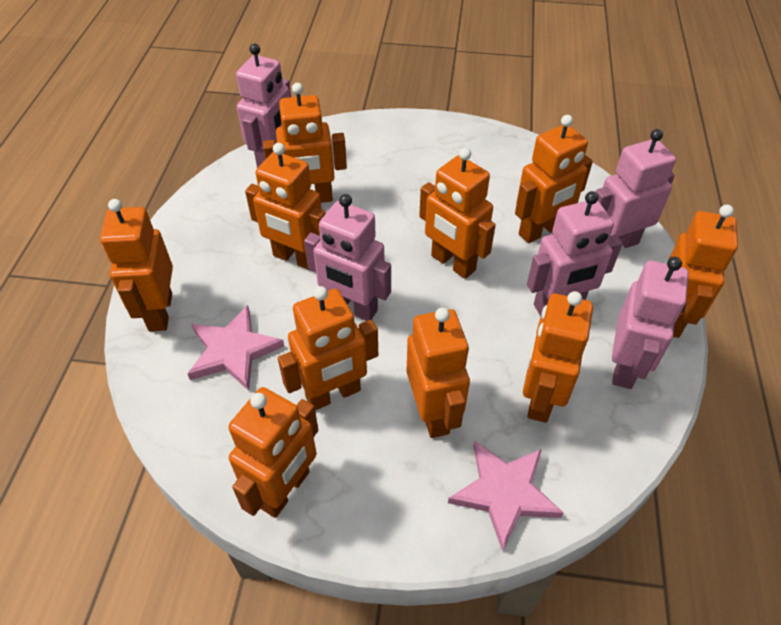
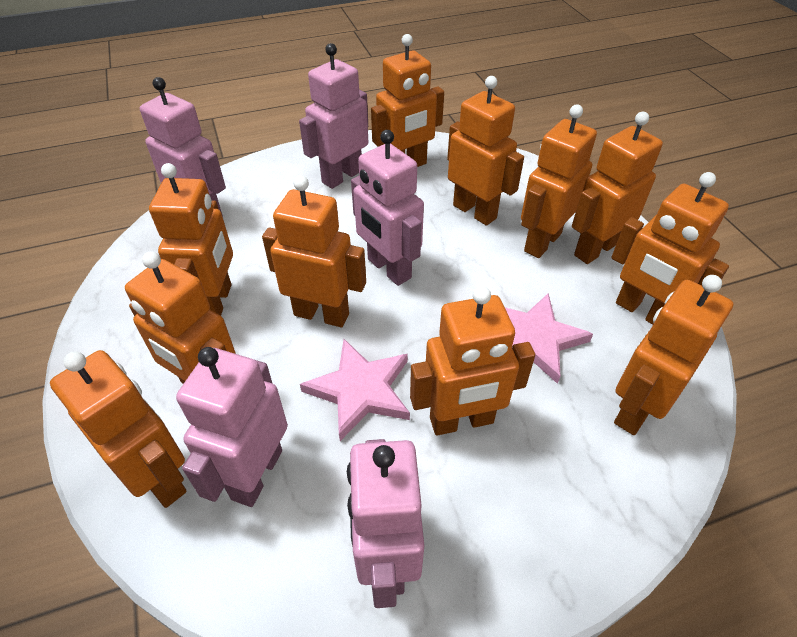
orange robot: 10 -> 11

